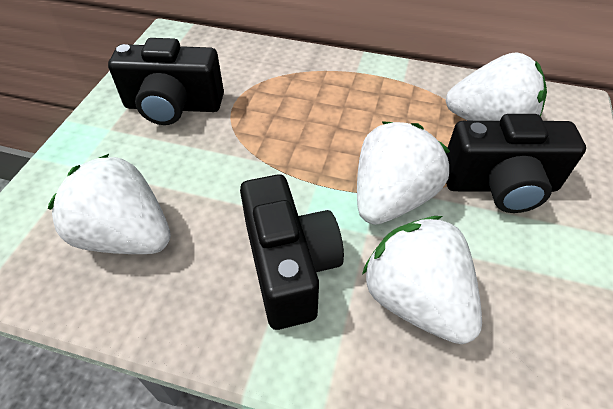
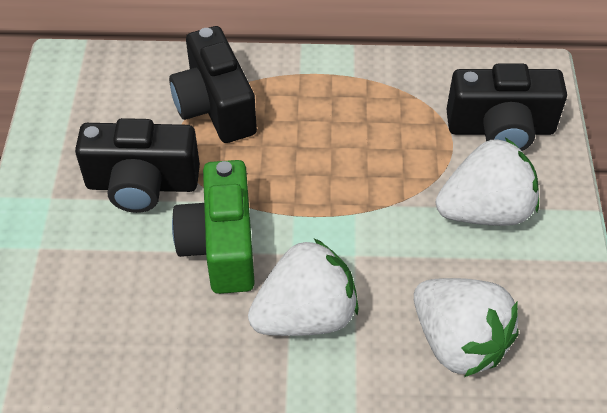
green camera: 0 -> 1
white strawberry: 4 -> 3

